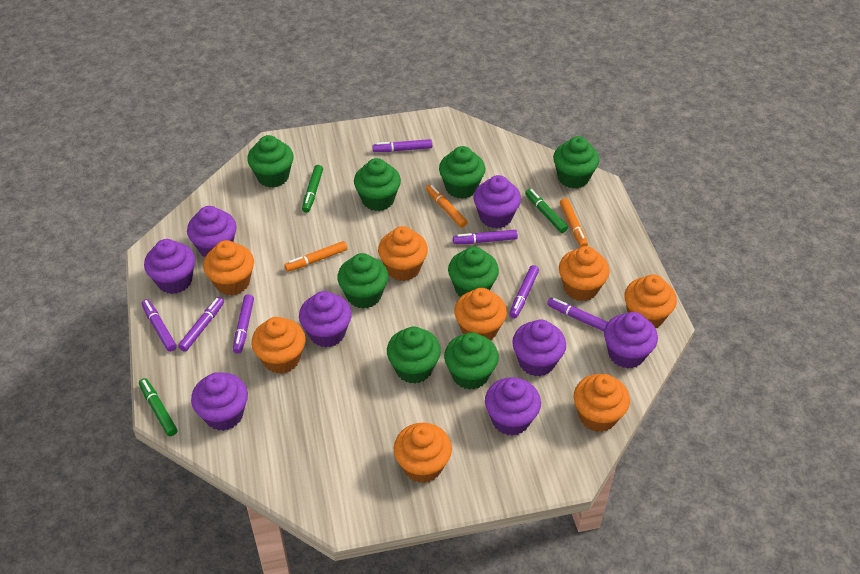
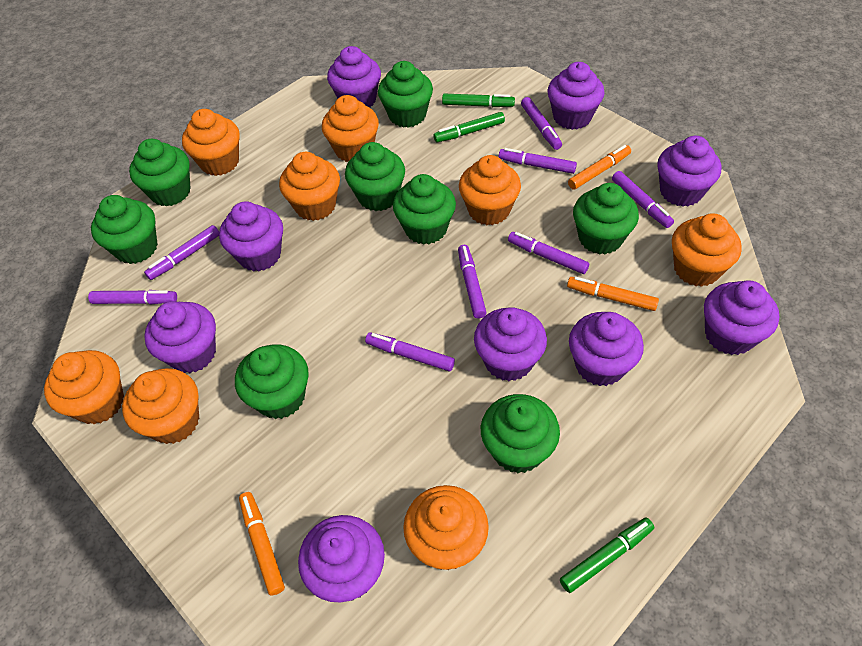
purple cupcake: 8 -> 9
purple marker: 7 -> 8

